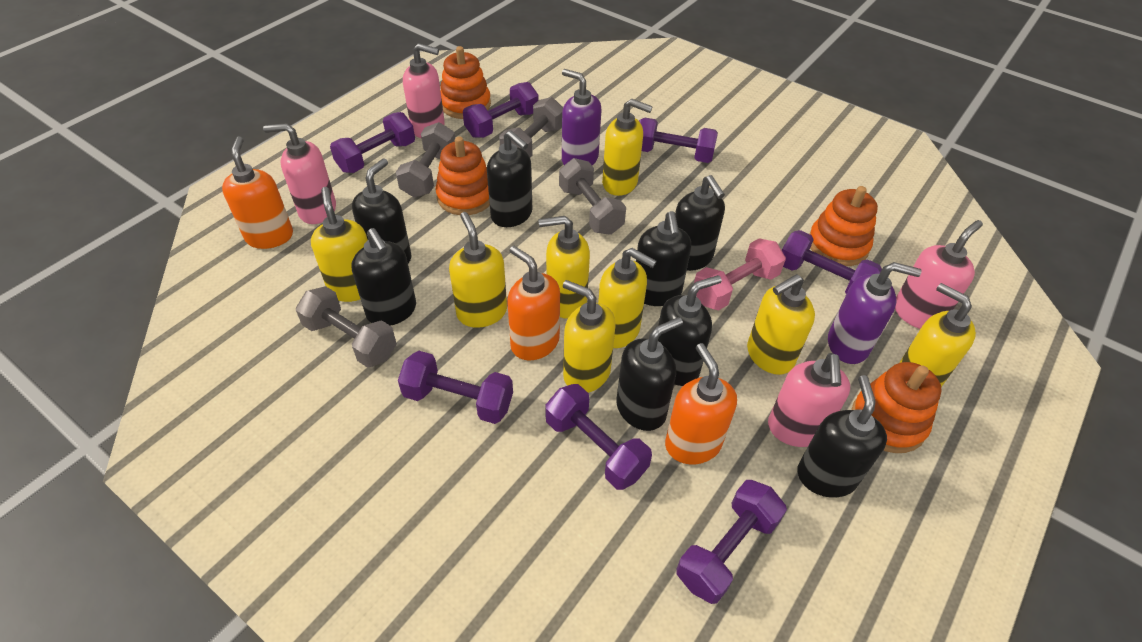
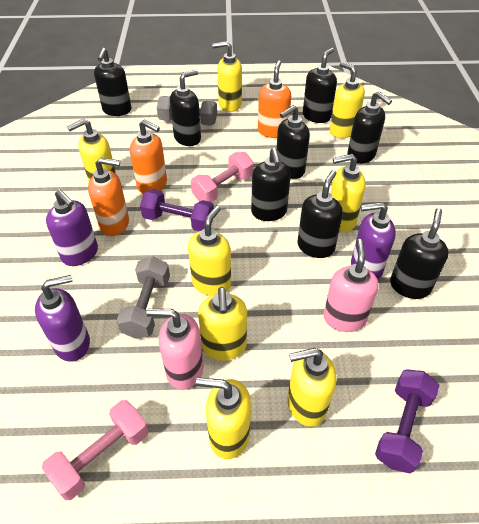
grey dumbbell: 4 -> 2
orange stacking toy: 4 -> 0
pink dumbbell: 1 -> 2
pink soap dispenser: 4 -> 2
purple dumbbell: 7 -> 2
purple soap dispenser: 2 -> 3

